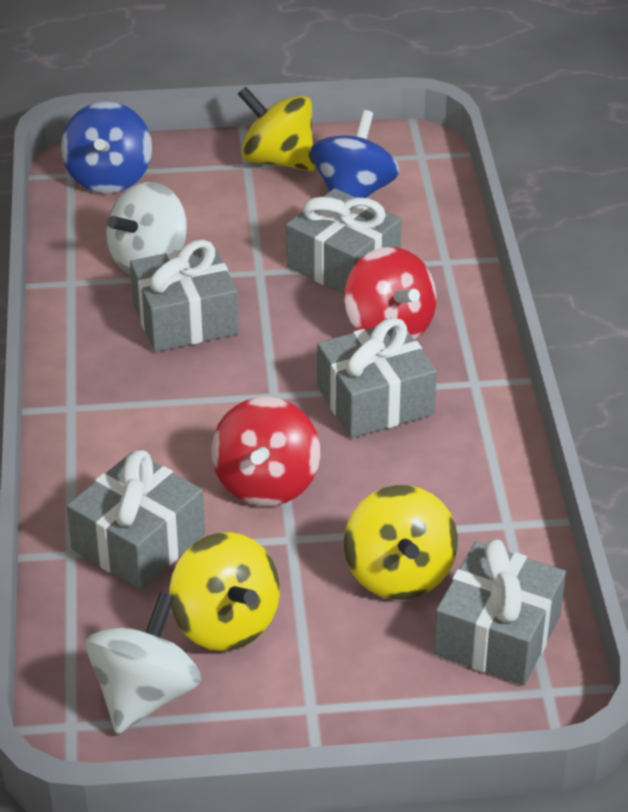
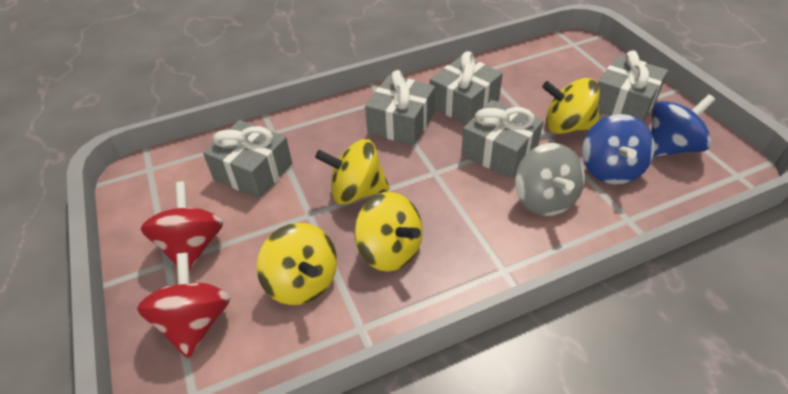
grey spinning top: 0 -> 1
white spinning top: 2 -> 0
yellow spinning top: 3 -> 4

